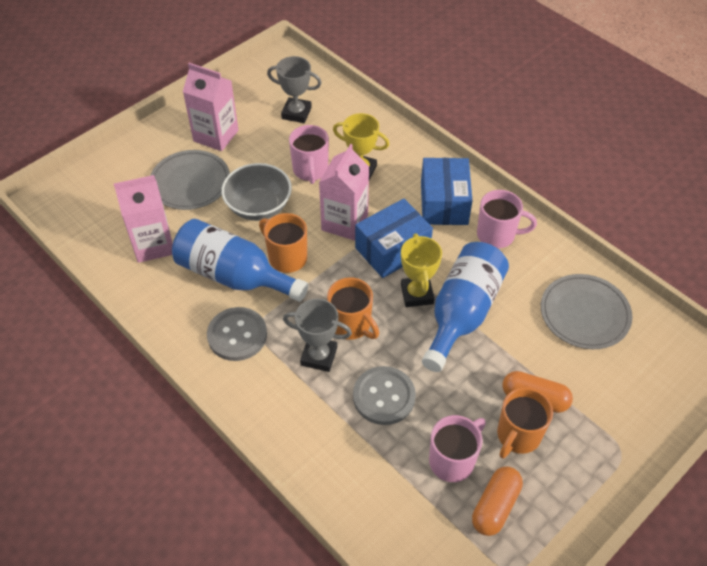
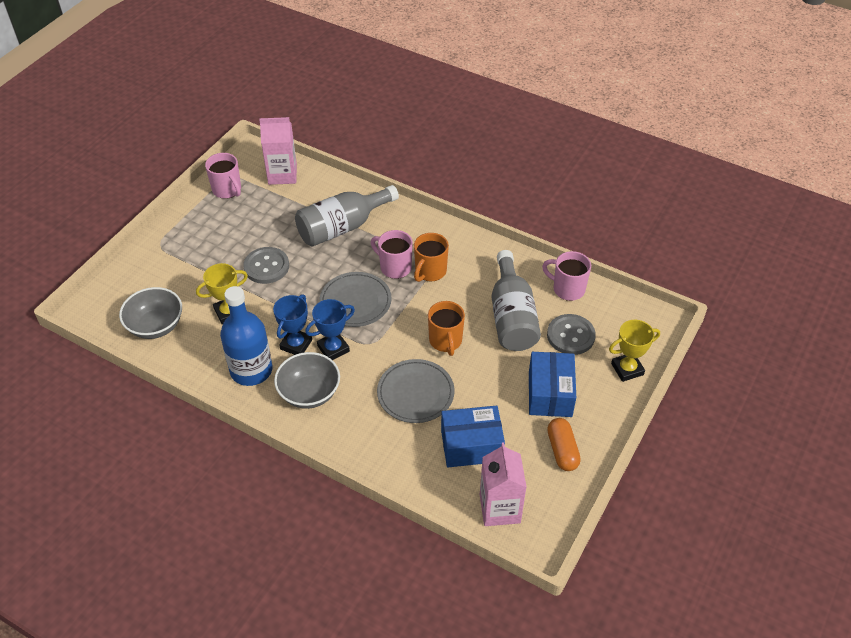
blue bottle: 2 -> 1
blue trophy: 0 -> 2
grey bottle: 0 -> 2
grey bowl: 1 -> 2
grey trophy: 2 -> 0
orange capsule: 2 -> 1
orange mug: 3 -> 2
pink carton: 3 -> 2

